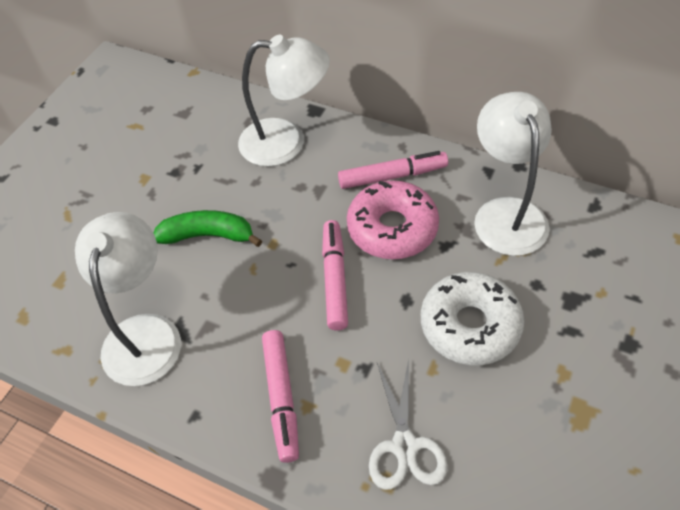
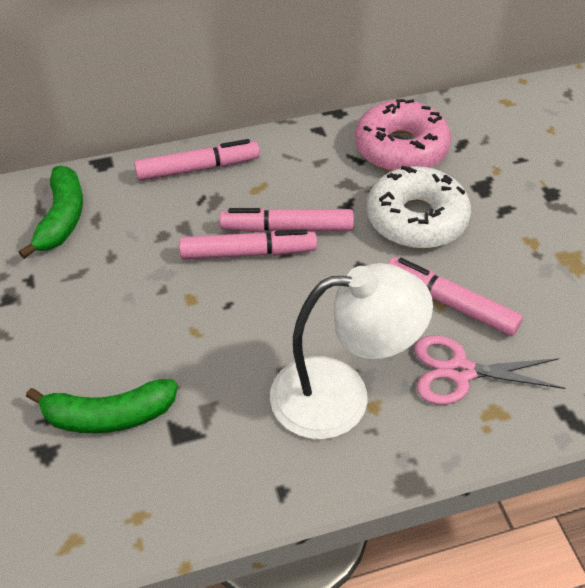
green banana: 1 -> 2
pink marker: 3 -> 4
pink scissors: 0 -> 1
white lamp: 3 -> 1
white scissors: 1 -> 0

